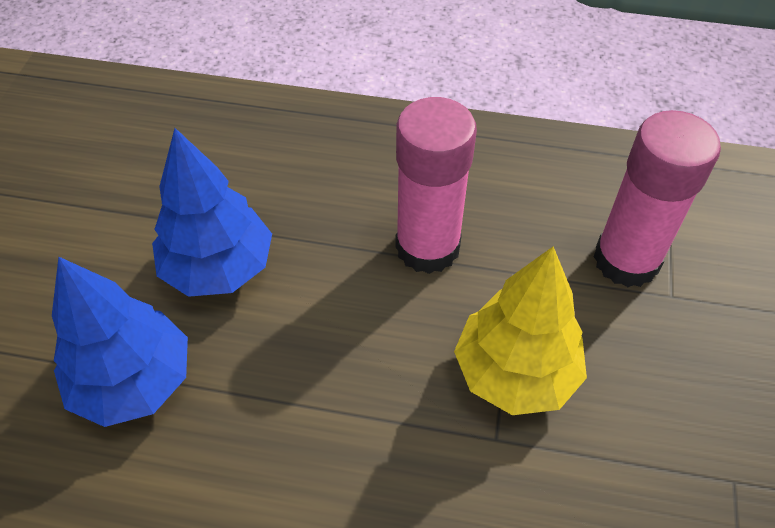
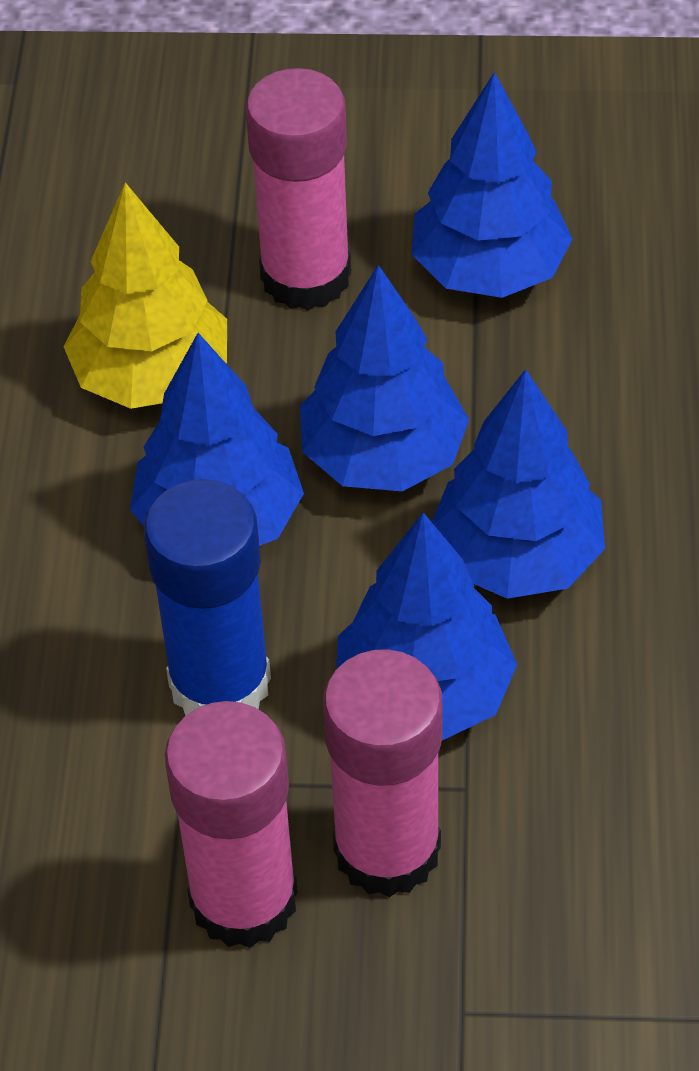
blue glue stick: 0 -> 1
blue tree: 2 -> 5
pink glue stick: 2 -> 3

